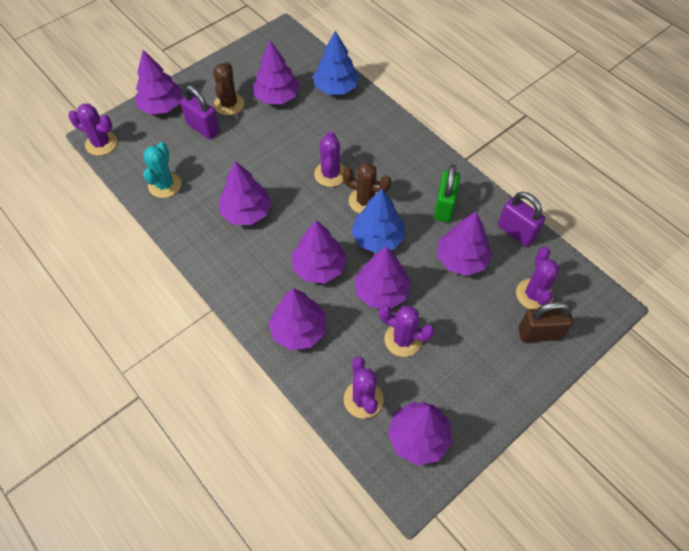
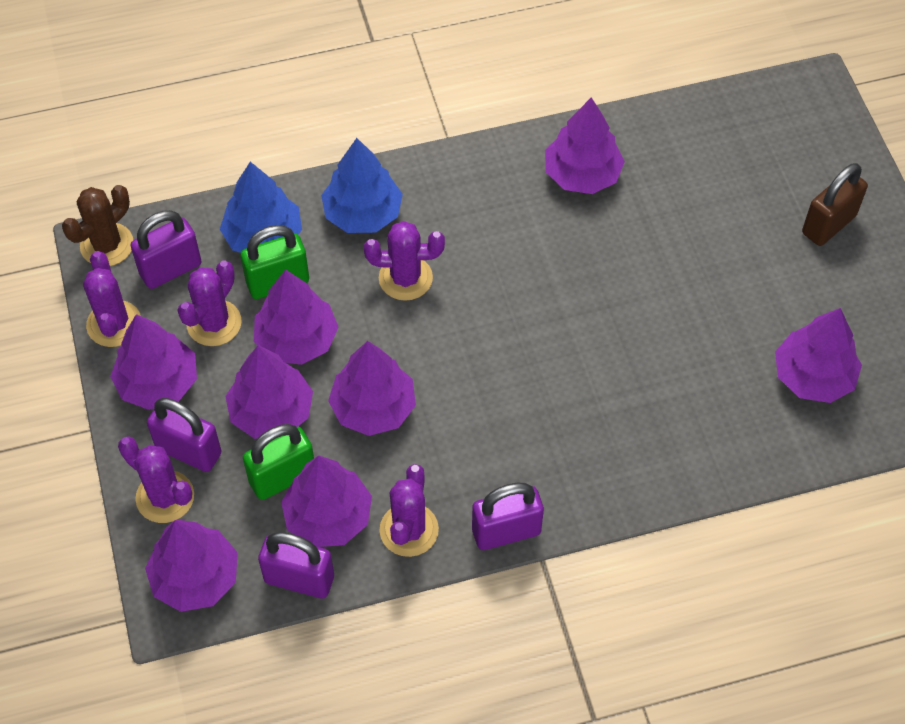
brown cactus: 2 -> 1
green padlock: 1 -> 2
purple padlock: 2 -> 4
turquoise cactus: 1 -> 0

